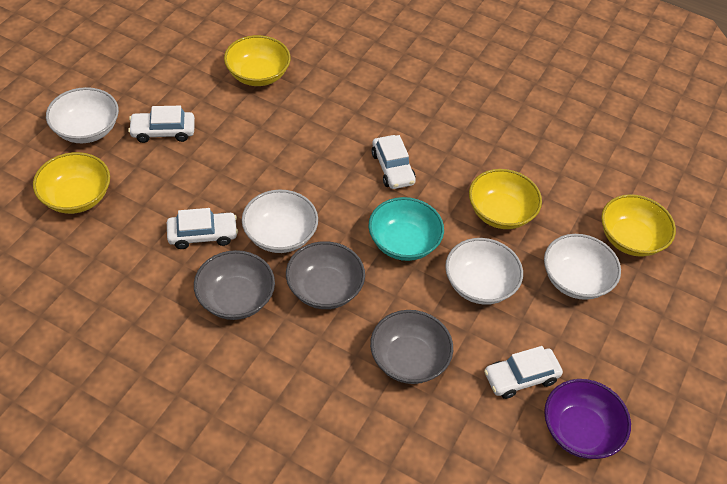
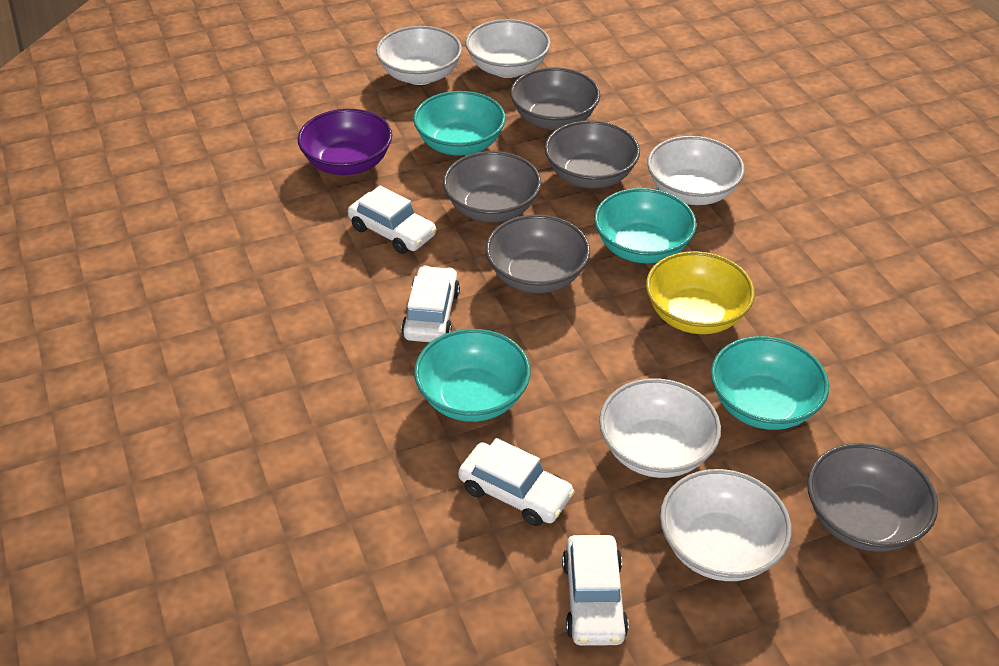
grey bowl: 3 -> 5
turquoise bowl: 1 -> 4
white bowl: 4 -> 5
yellow bowl: 4 -> 1

